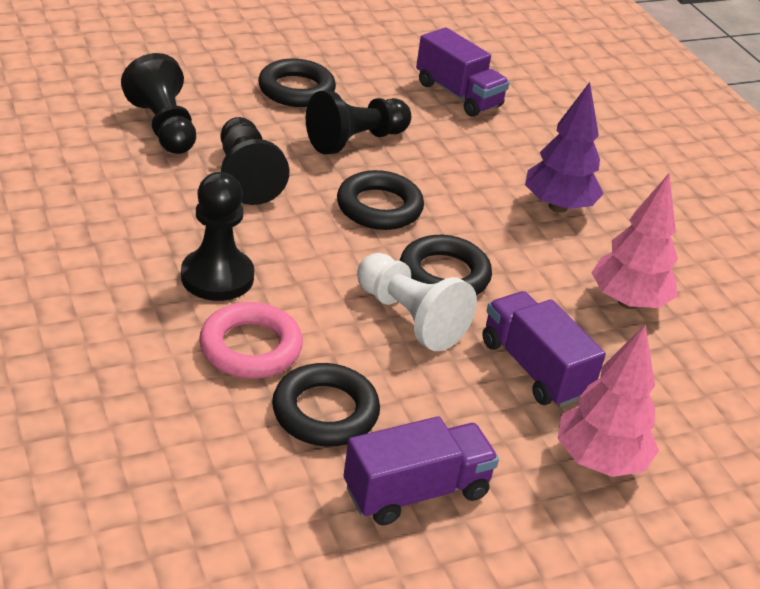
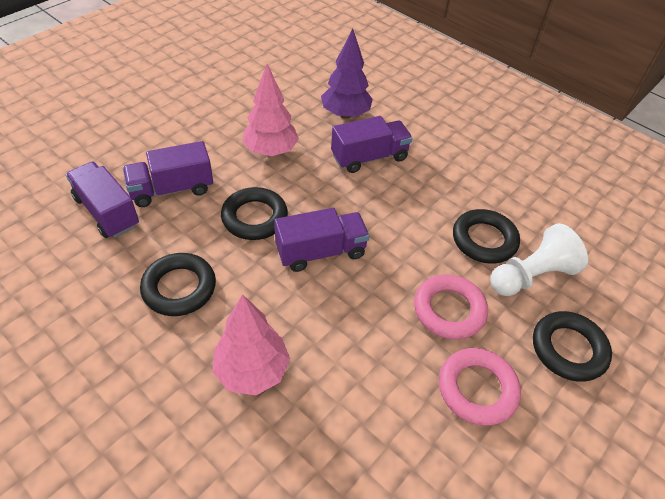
black pawn: 4 -> 0
pink ring: 1 -> 2
purple truck: 3 -> 4

